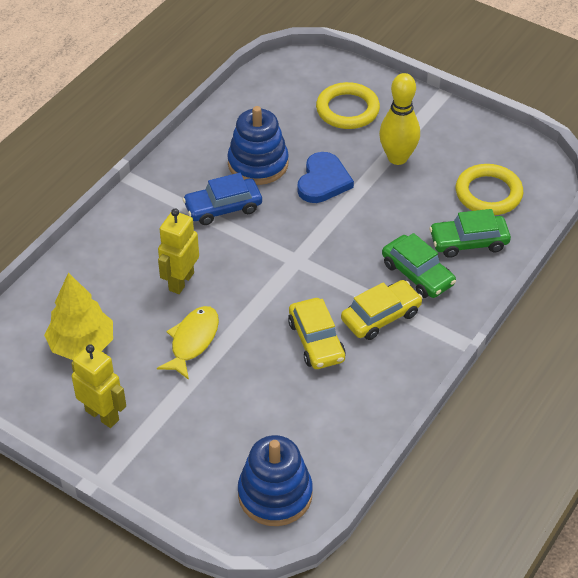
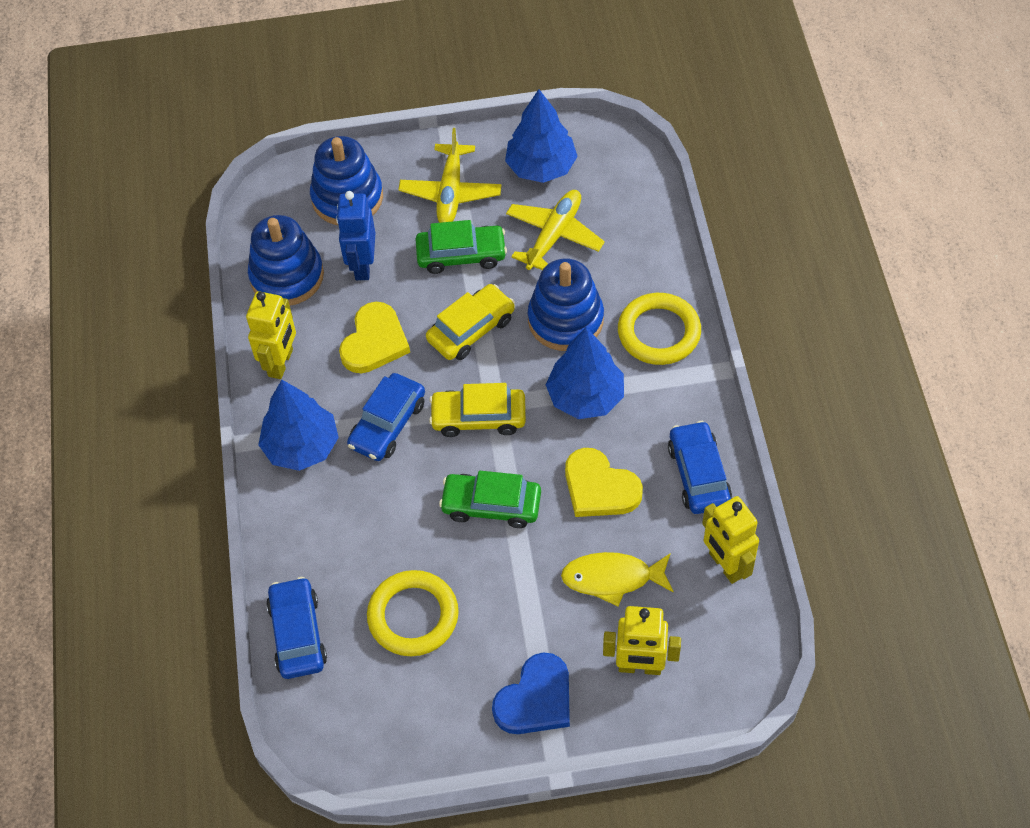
blue car: 1 -> 3
blue robot: 0 -> 1
blue stacking toy: 2 -> 3
blue tree: 0 -> 3
yellow bowling pin: 1 -> 0
yellow heart: 0 -> 2
yellow plane: 0 -> 2
yellow robot: 2 -> 3
yellow tree: 1 -> 0

